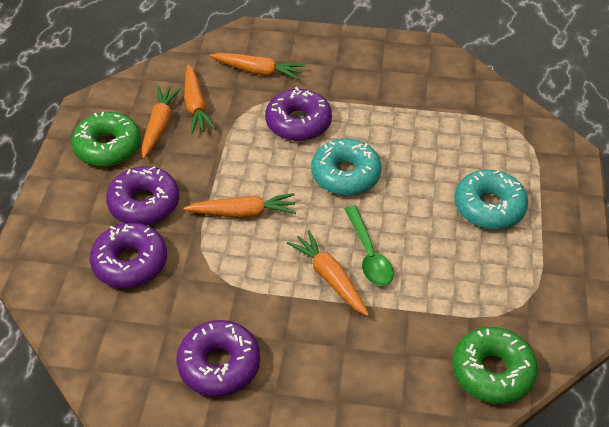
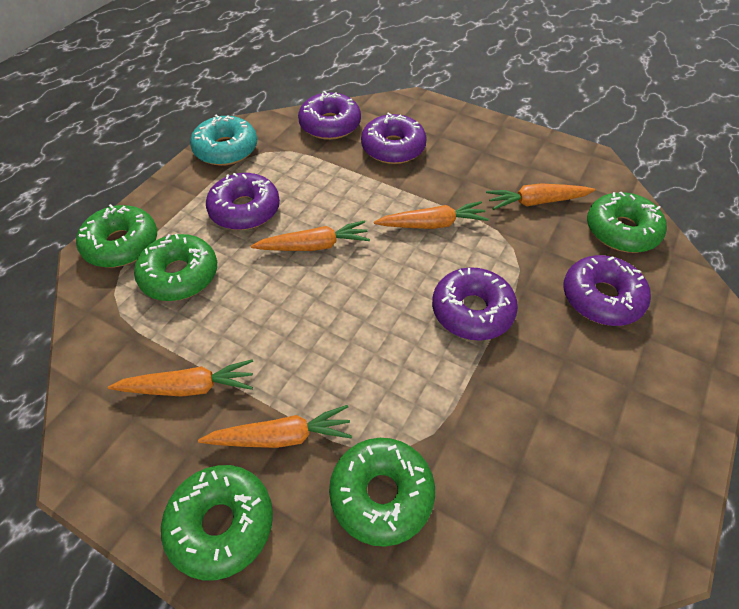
green donut: 2 -> 5
green spoon: 1 -> 0
purple donut: 4 -> 5
turquoise donut: 2 -> 1

